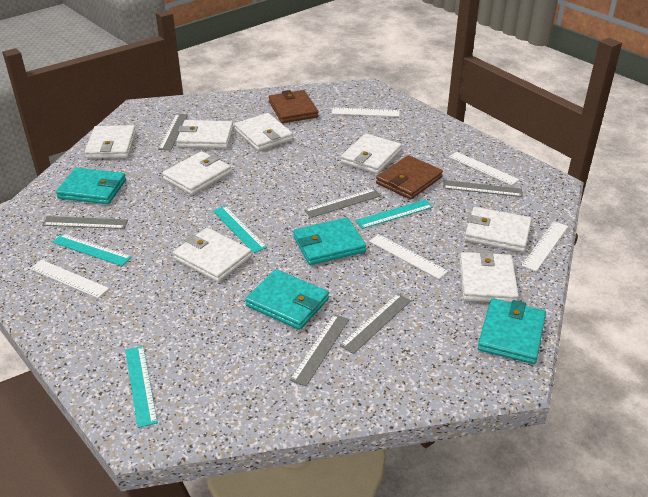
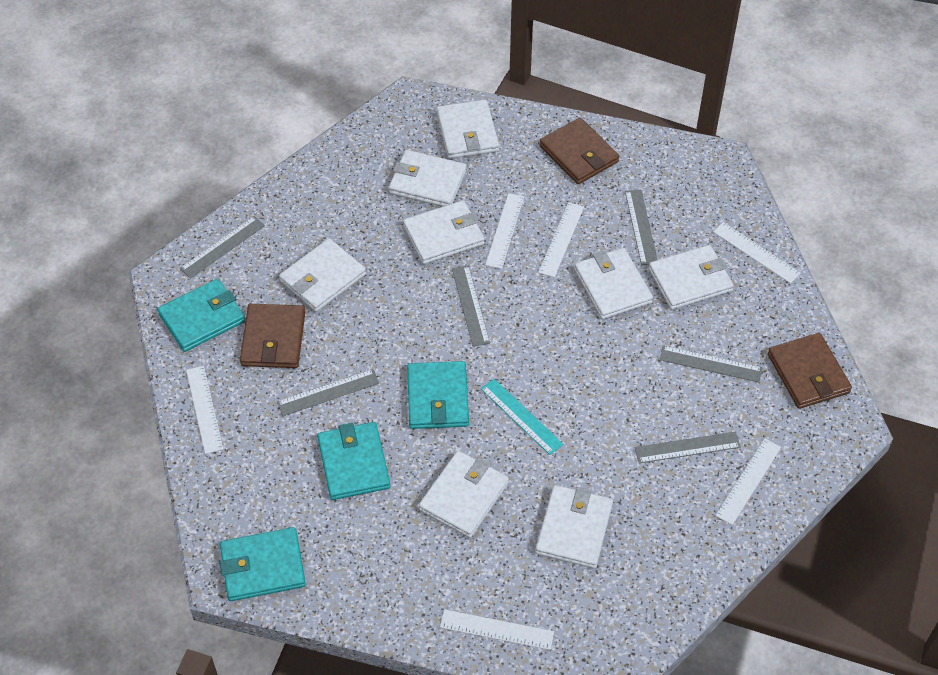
brown wallet: 2 -> 3
turquoise ruler: 4 -> 1
white ruler: 5 -> 6

